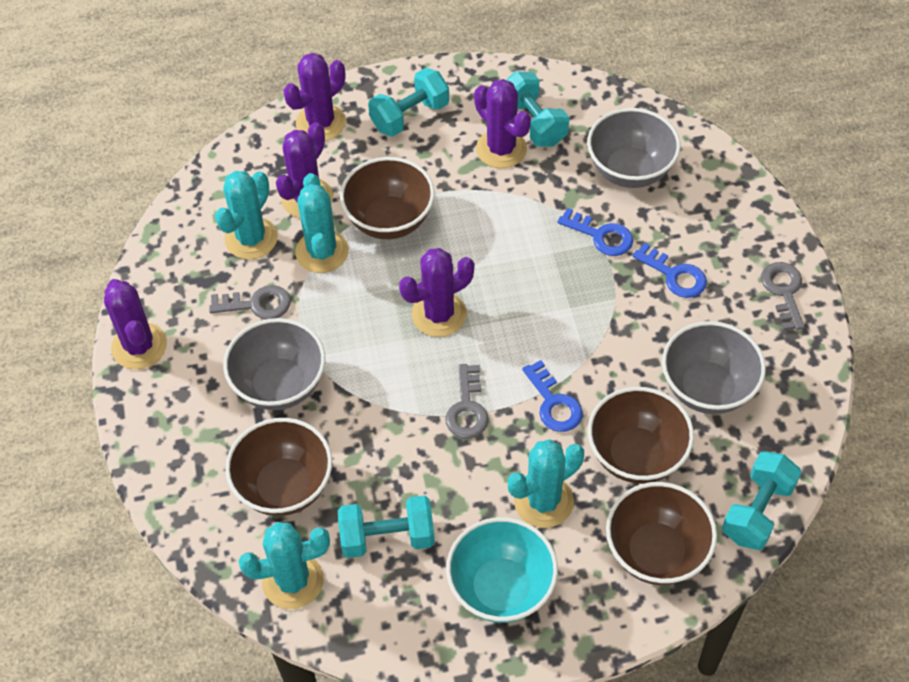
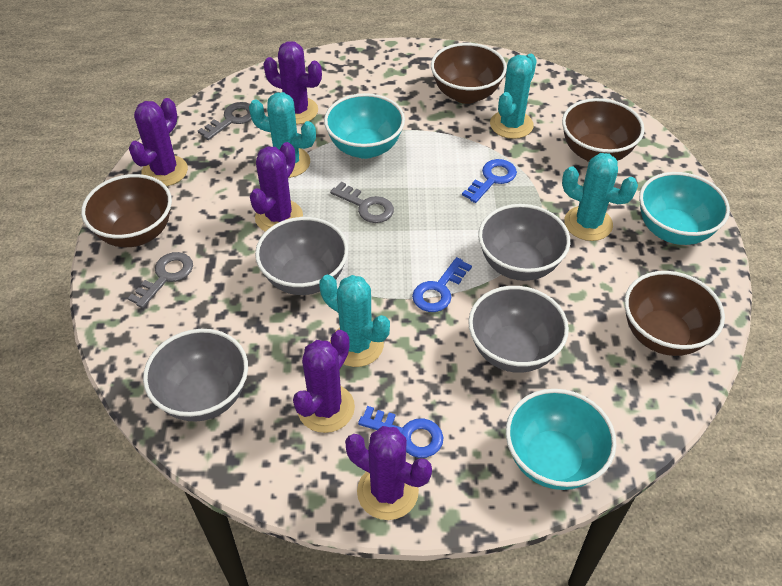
grey bowl: 3 -> 4
turquoise bowl: 1 -> 3
turquoise dumbbell: 4 -> 0

